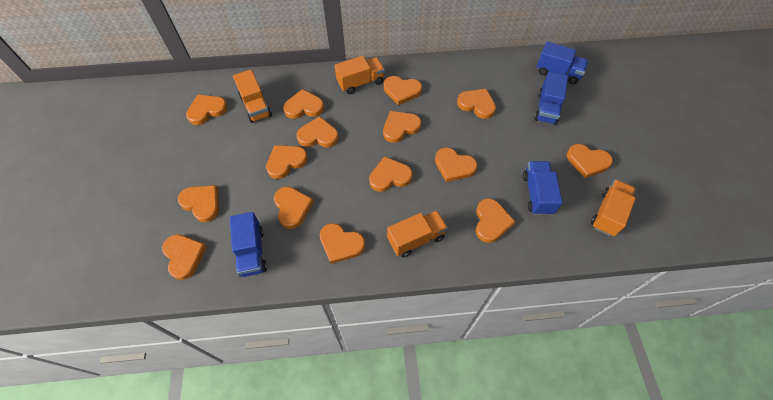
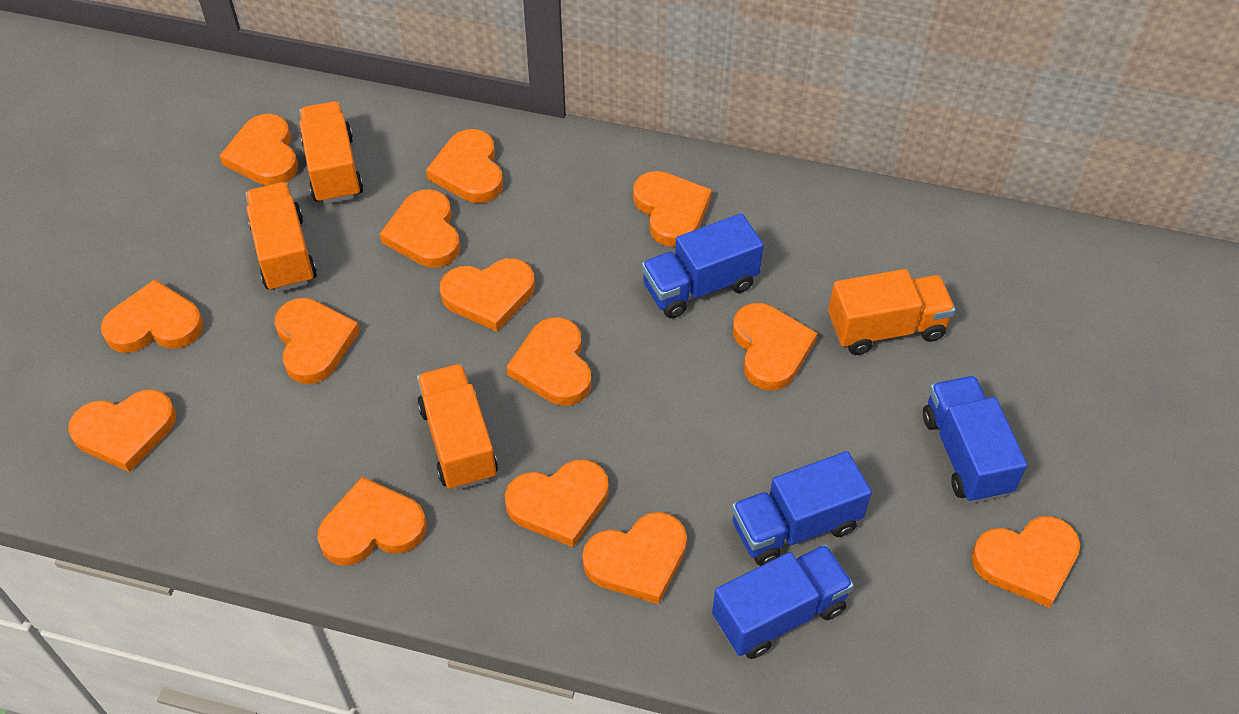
orange heart: 15 -> 14

